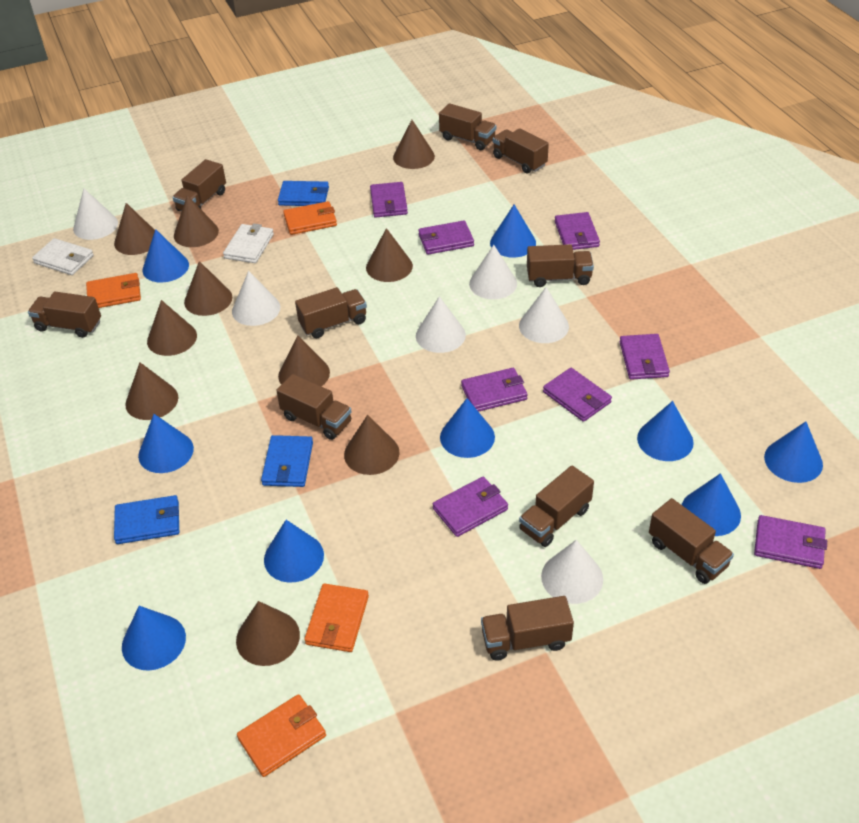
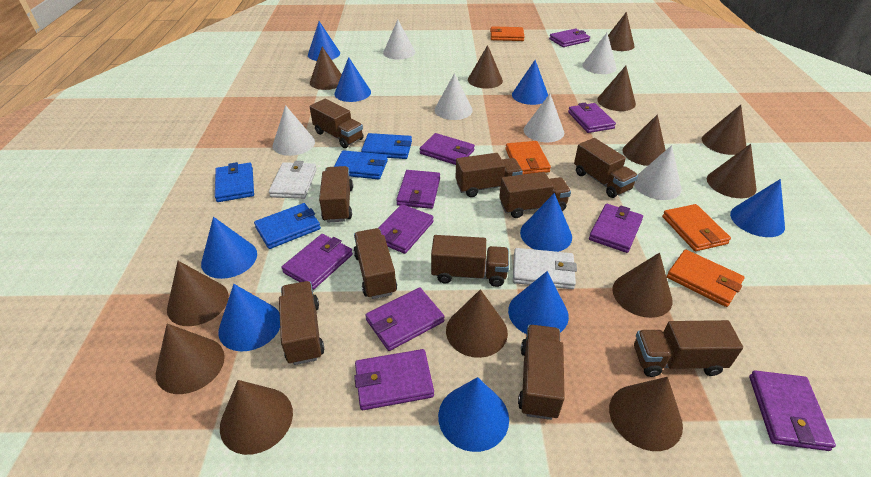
blue wallet: 3 -> 4
brown cone: 10 -> 13
purple wallet: 8 -> 10

